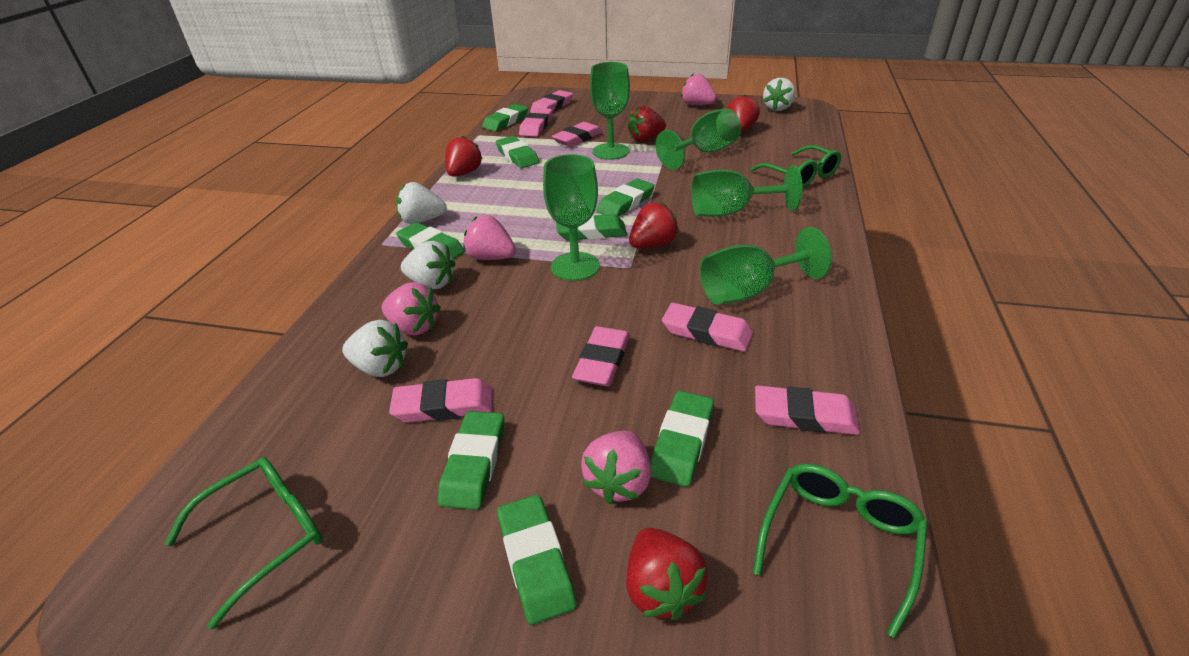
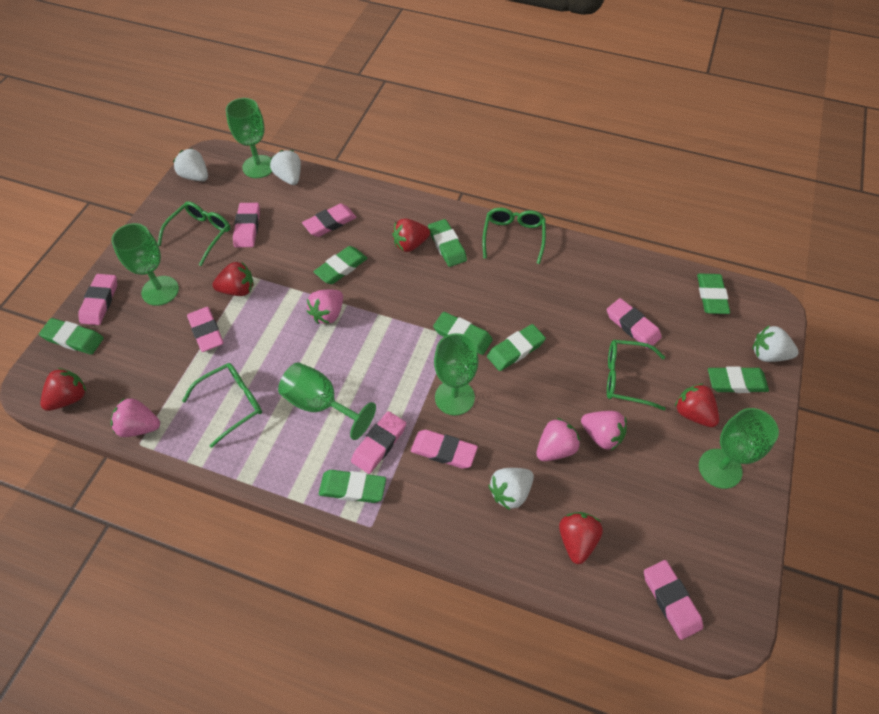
green glasses: 3 -> 4
pink eraser: 7 -> 8

